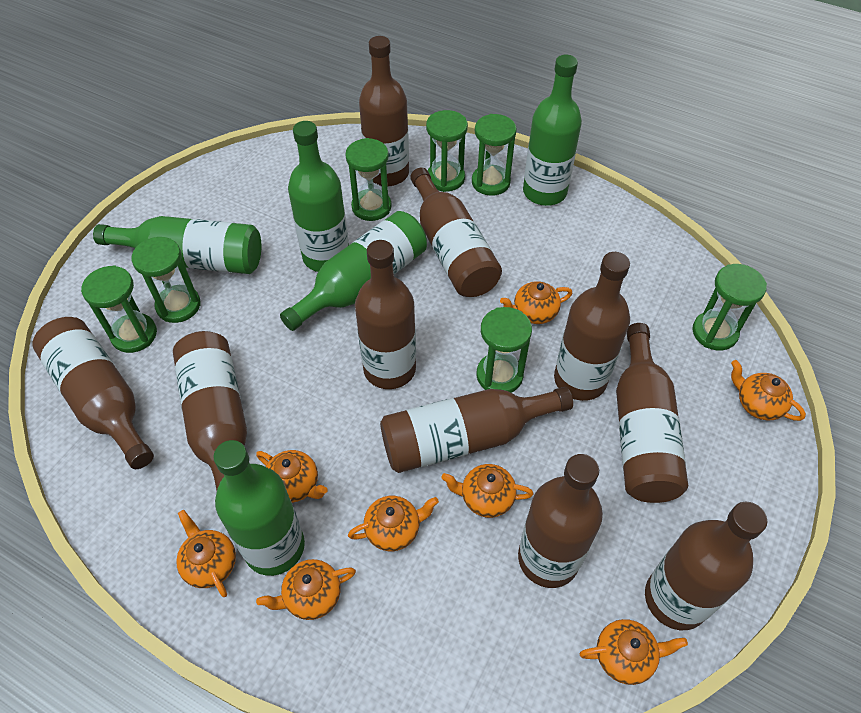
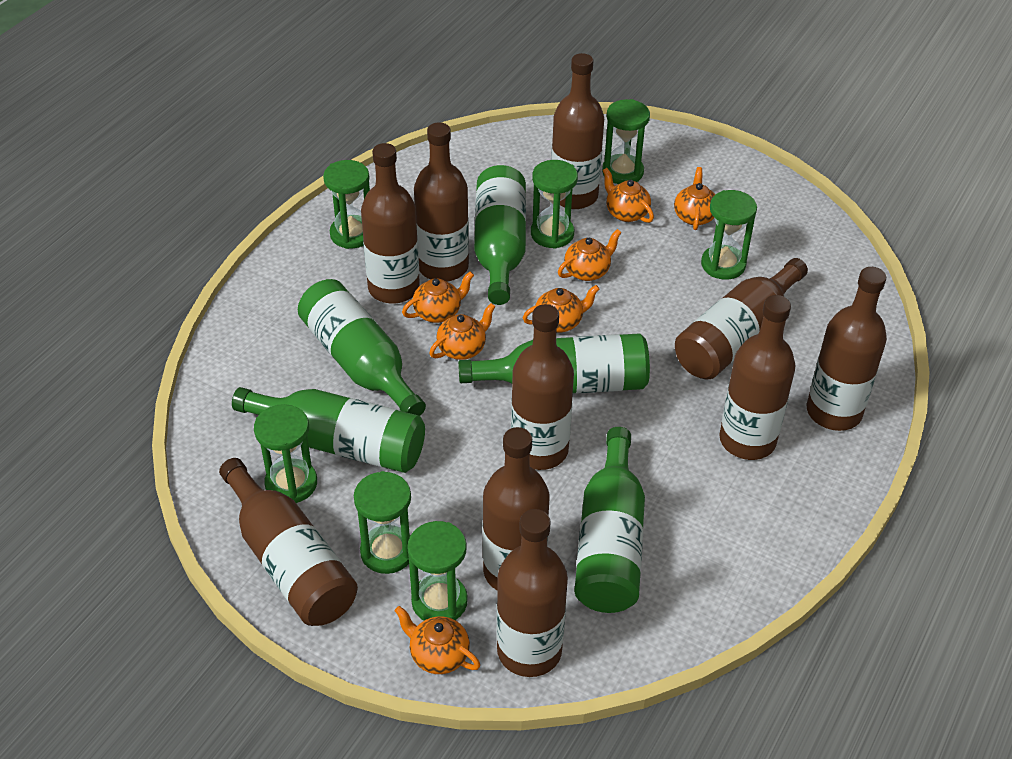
orange teapot: 8 -> 7

